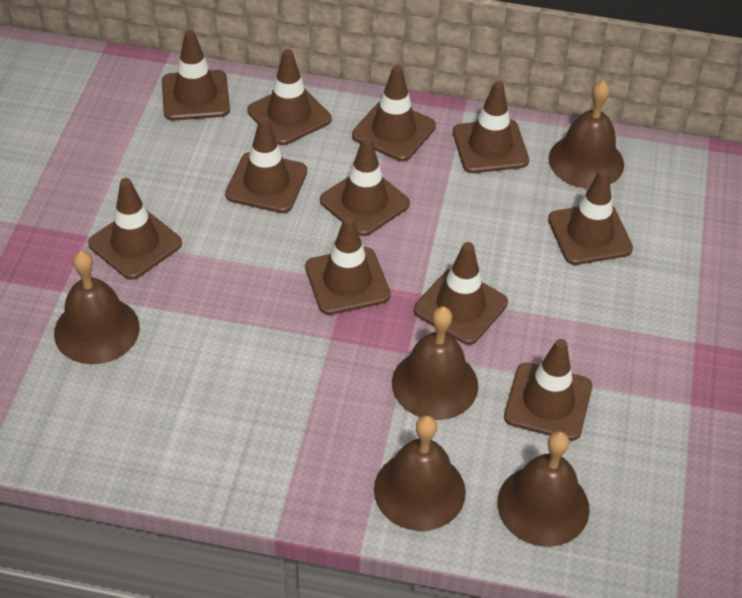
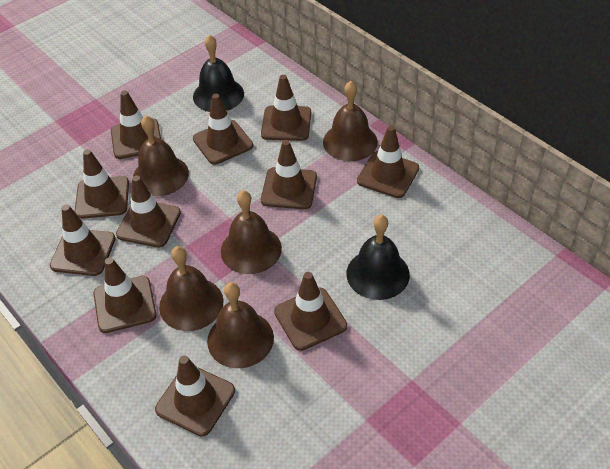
black bell: 0 -> 2

